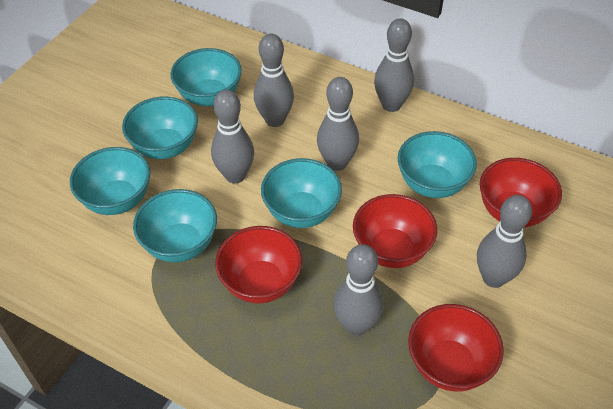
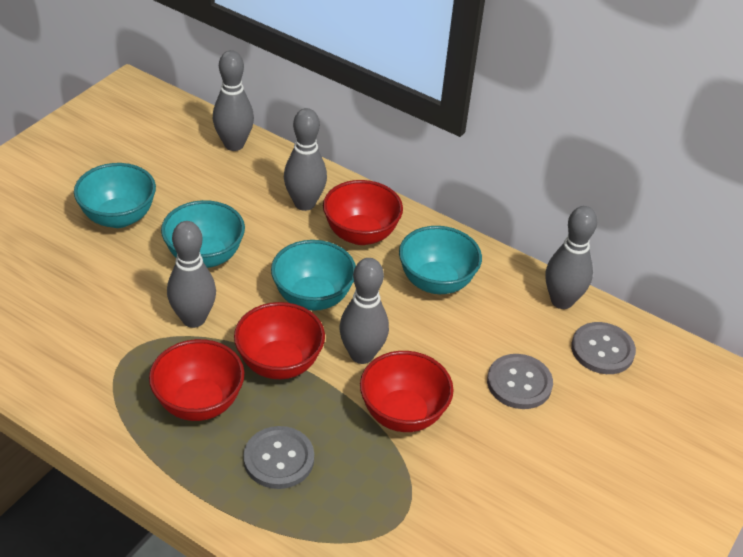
grey bowling pin: 6 -> 5
grey button: 0 -> 3
turquoise bowl: 6 -> 4

